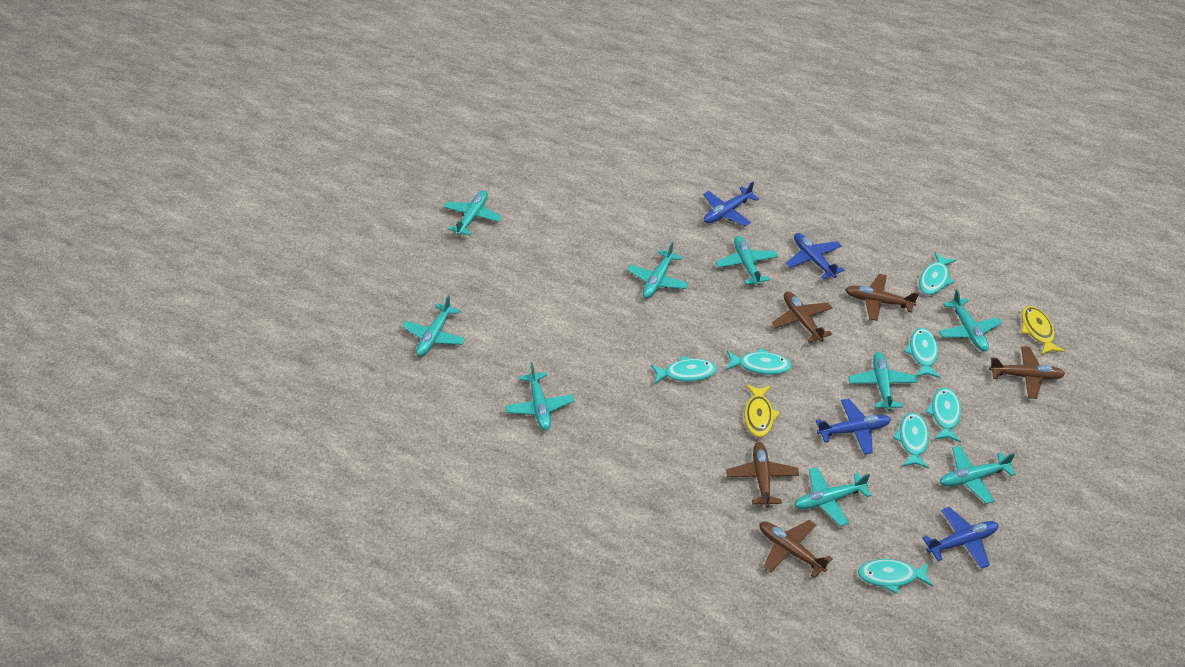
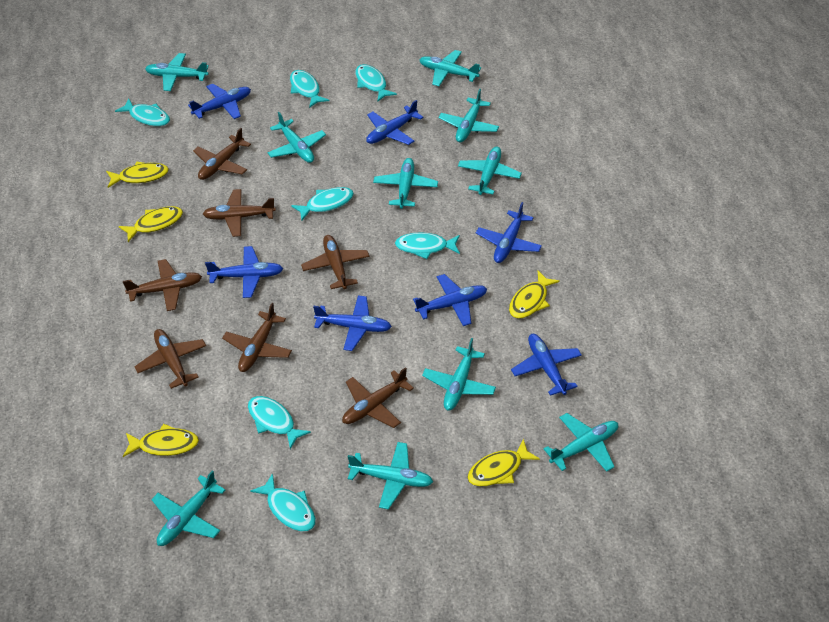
blue plane: 4 -> 7
brown plane: 5 -> 7
turquoise plane: 9 -> 10
yellow fish: 2 -> 5

